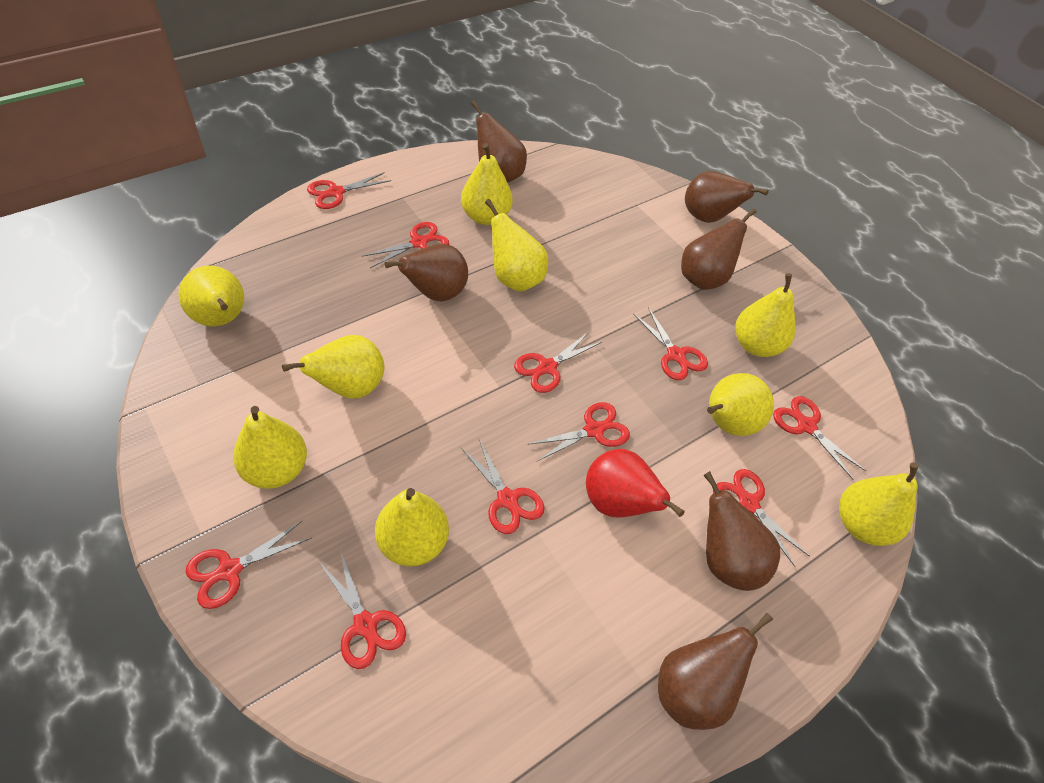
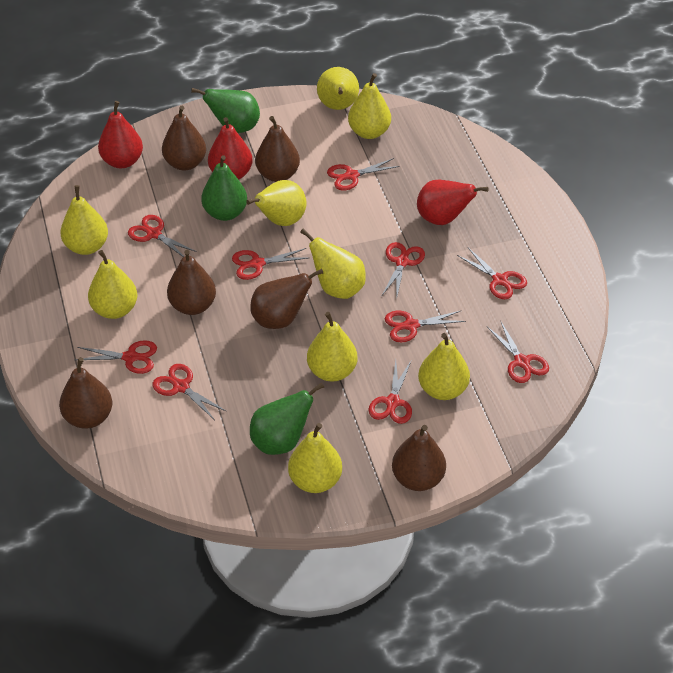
green pear: 0 -> 3
red pear: 1 -> 3

